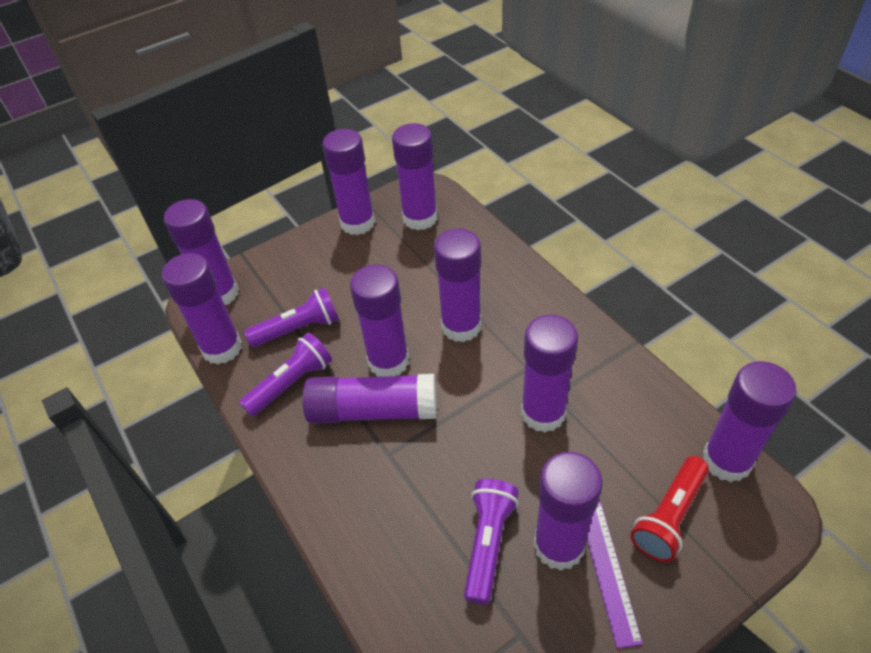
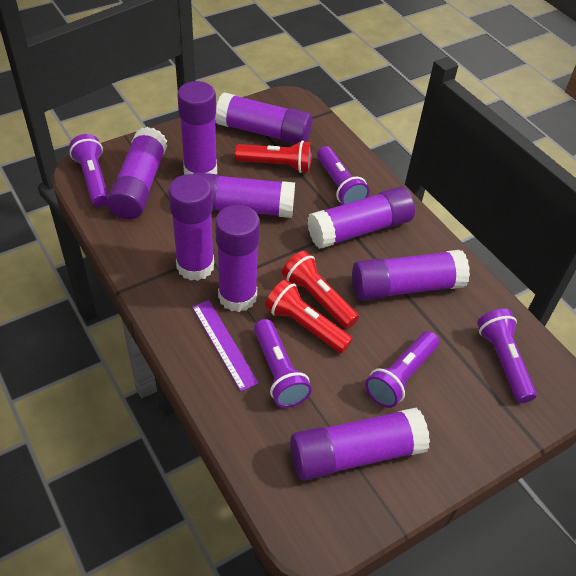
purple flashlight: 3 -> 5
purple glue stick: 10 -> 9
red flashlight: 1 -> 3

